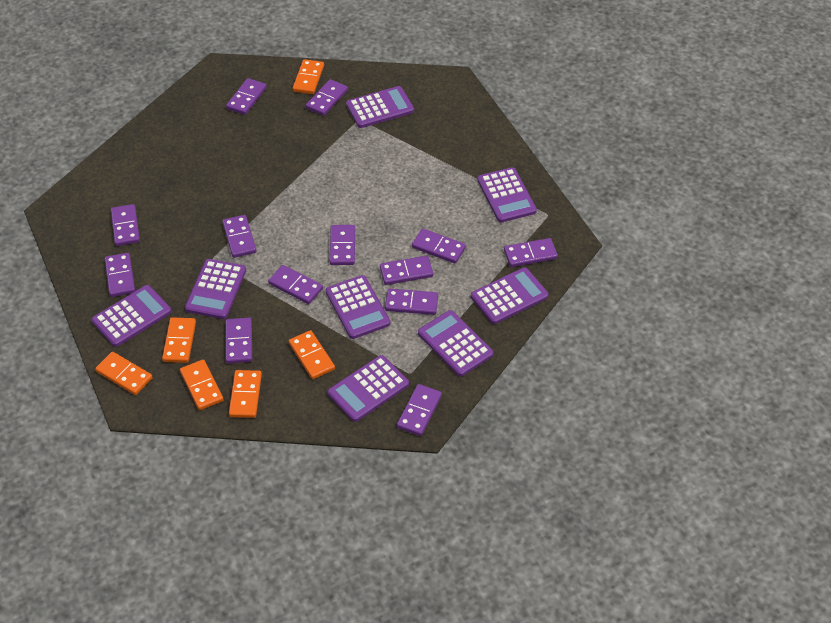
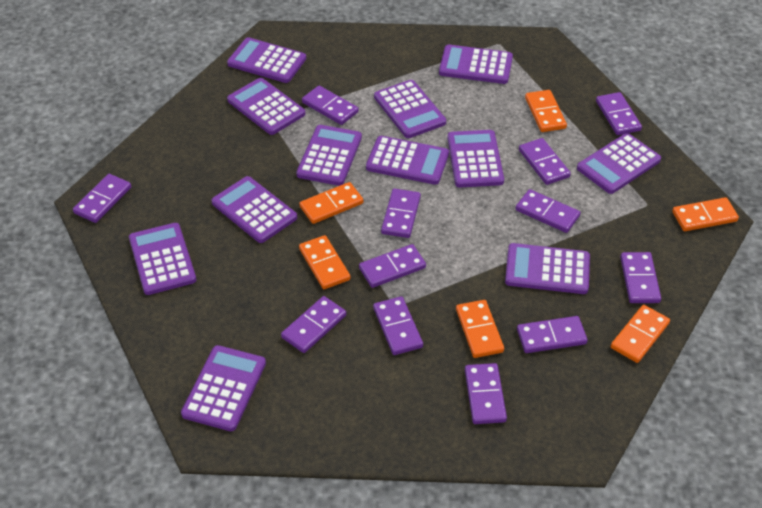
purple calculator: 8 -> 12
purple domino: 13 -> 12

